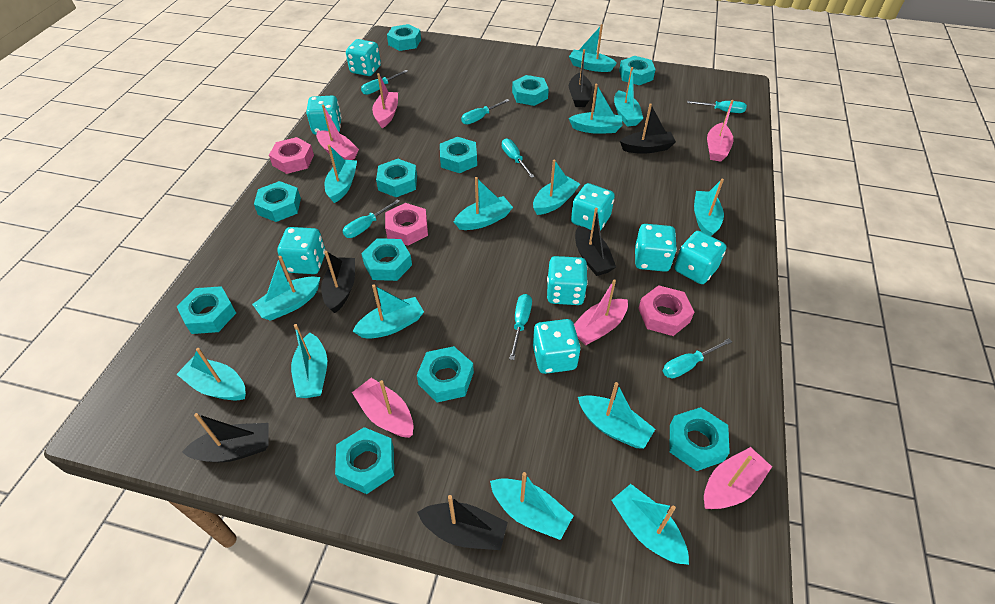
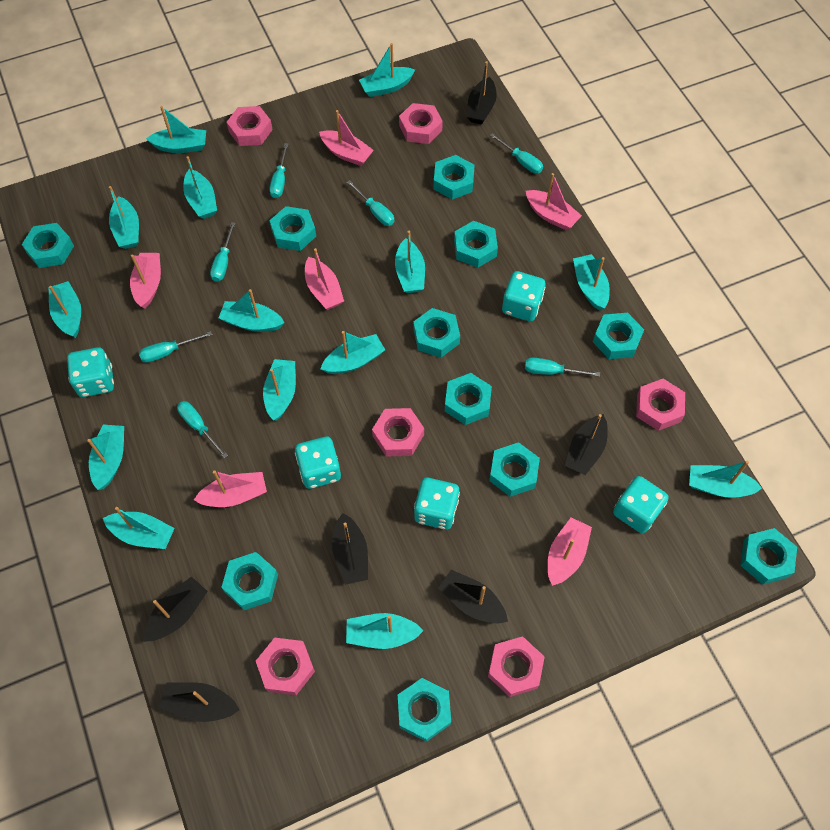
pink nut: 3 -> 6
turquoise dice: 8 -> 5

